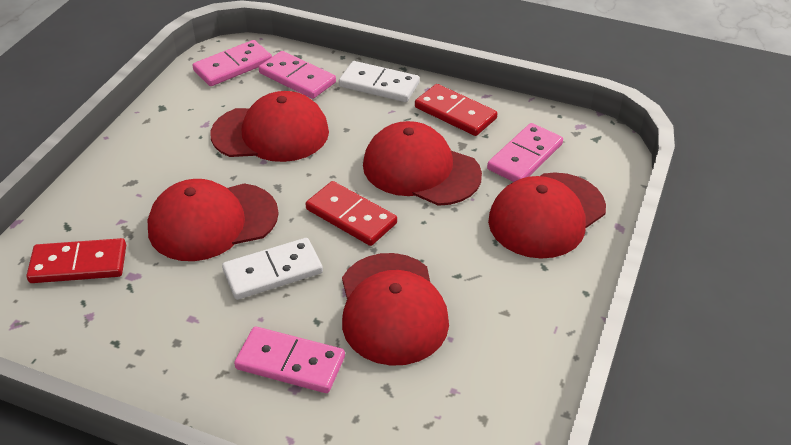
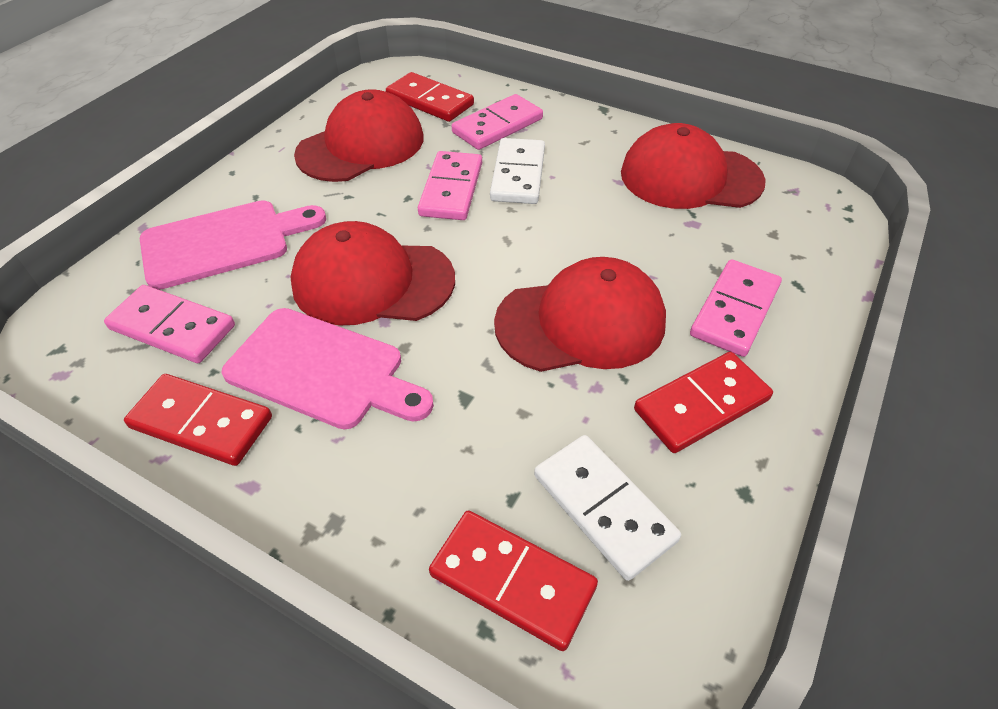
pink cutting board: 0 -> 2
red cap: 5 -> 4
red domino: 3 -> 4

